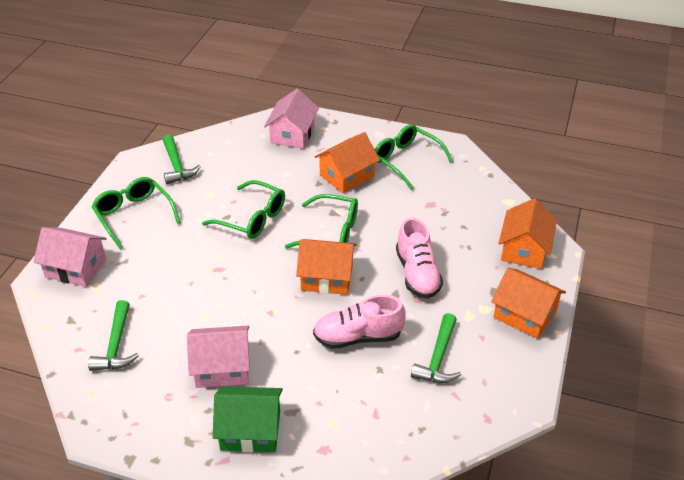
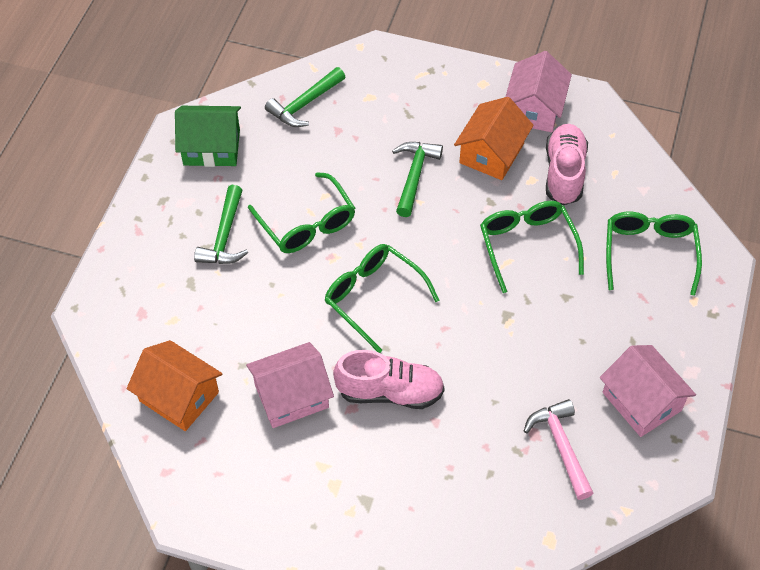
orange house: 4 -> 2
pink hammer: 0 -> 1

